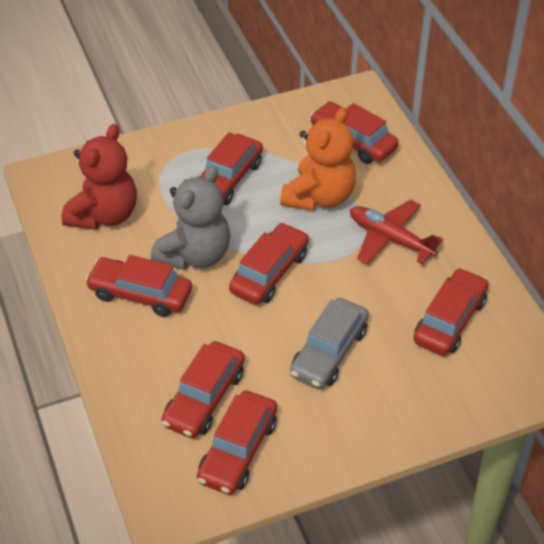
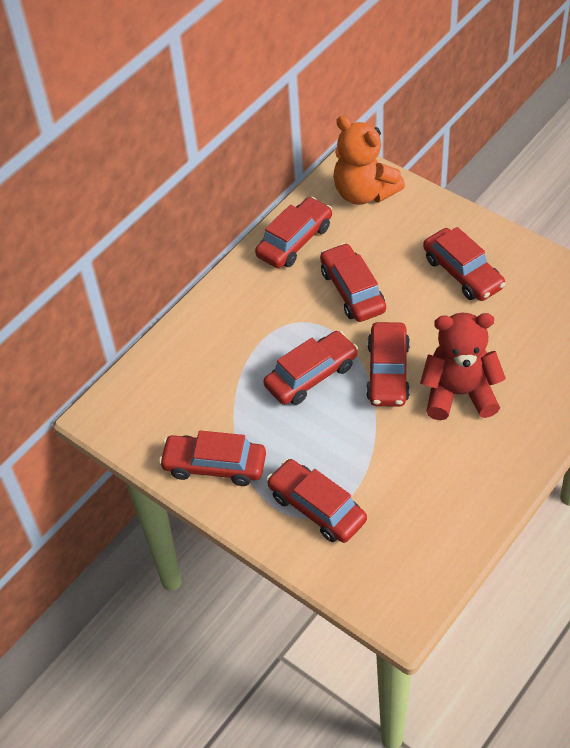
grey car: 1 -> 0
grey teddy bear: 1 -> 0
red plane: 1 -> 0

